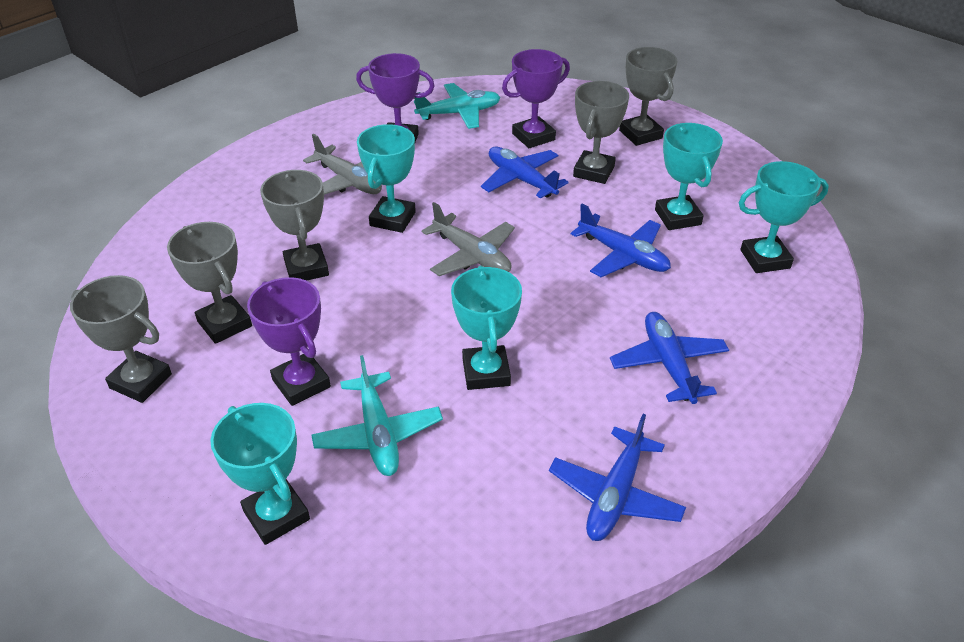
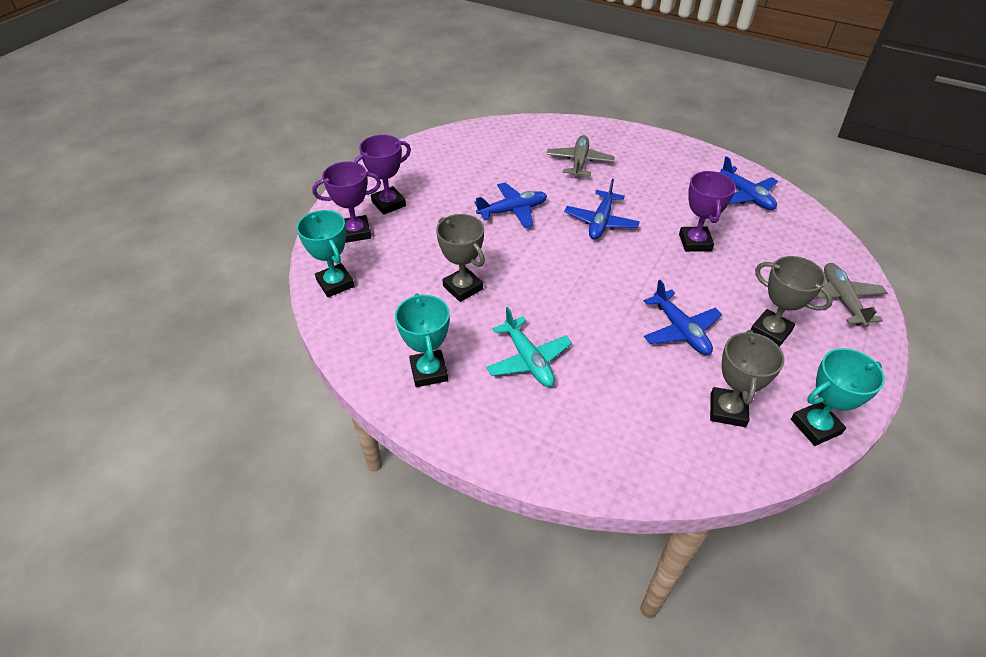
grey trophy: 5 -> 3
turquoise plane: 2 -> 1
turquoise trophy: 5 -> 3

